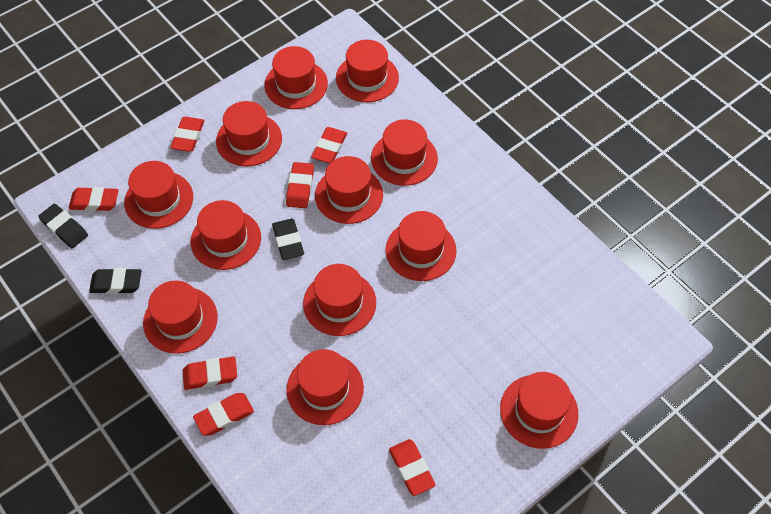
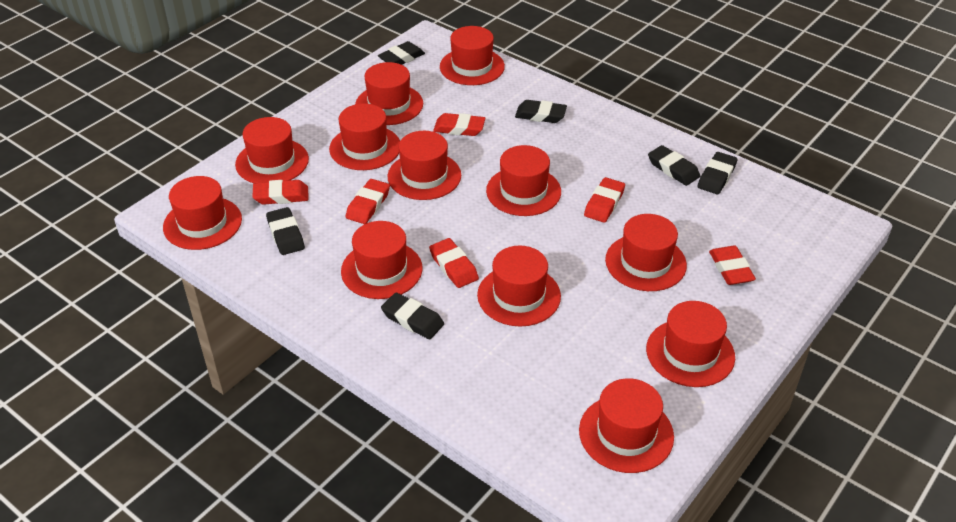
black eraser: 3 -> 6
red eraser: 7 -> 6

